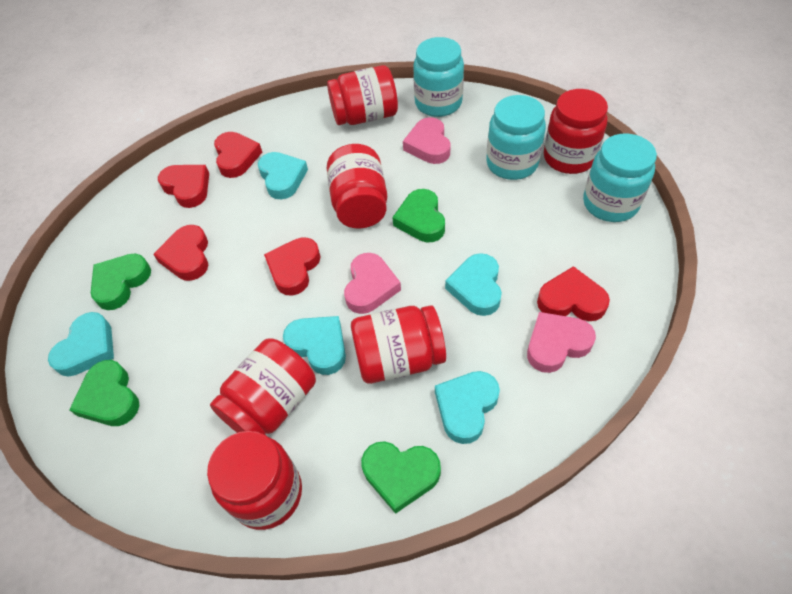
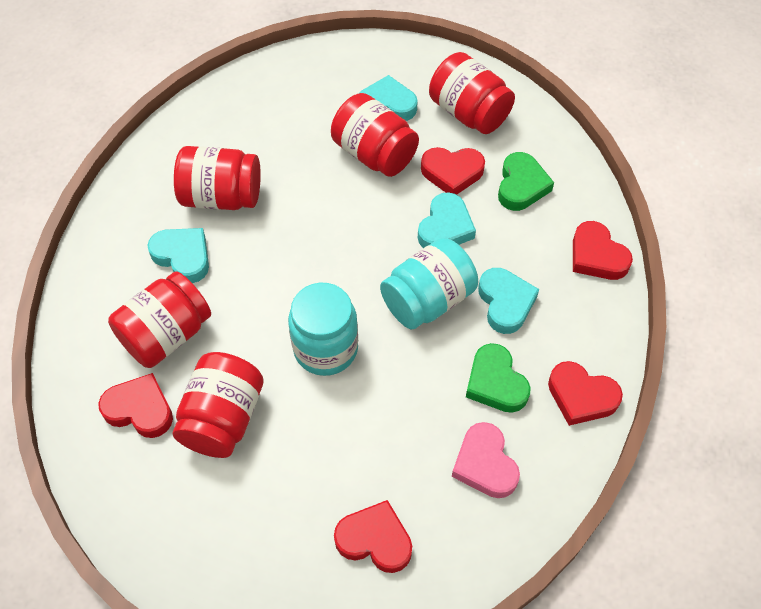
green heart: 4 -> 2
pink heart: 3 -> 1
red jar: 6 -> 5
turquoise heart: 5 -> 4
turquoise jar: 3 -> 2

